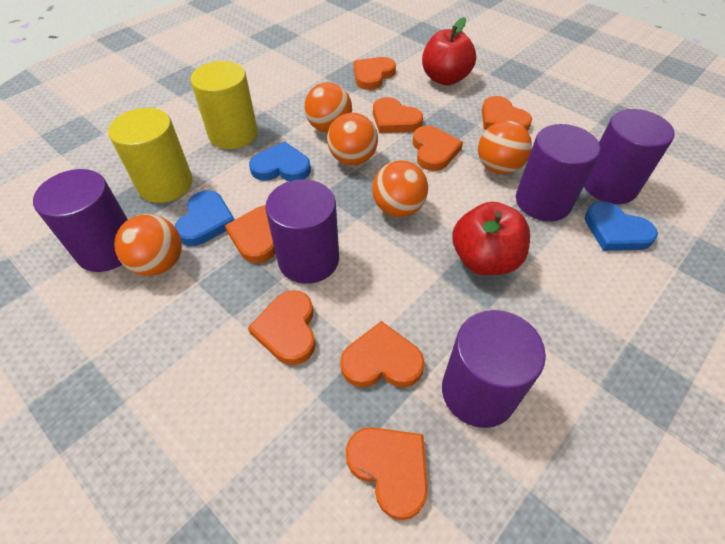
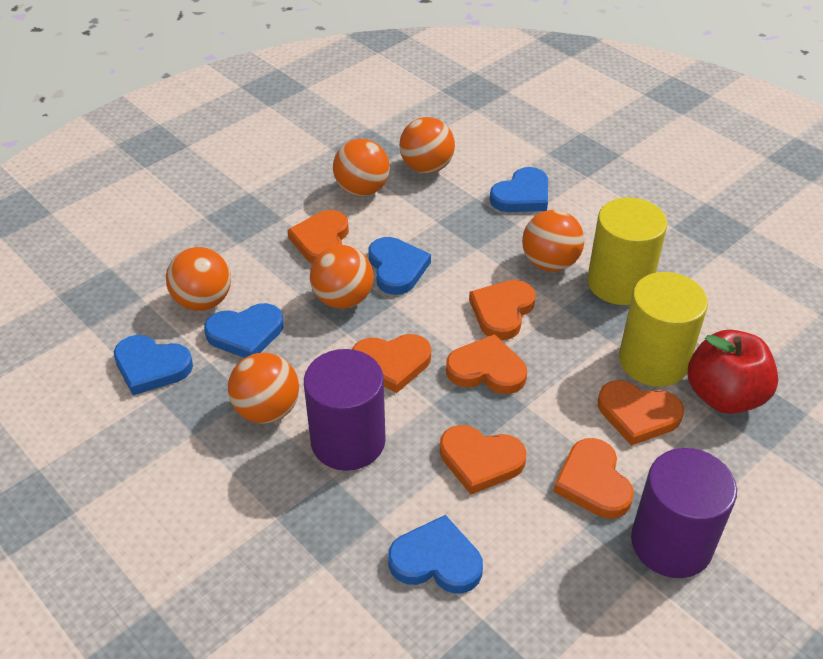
blue heart: 3 -> 5
orange ball: 5 -> 6
orange heart: 8 -> 7
purple cylinder: 5 -> 2
red apple: 2 -> 1

